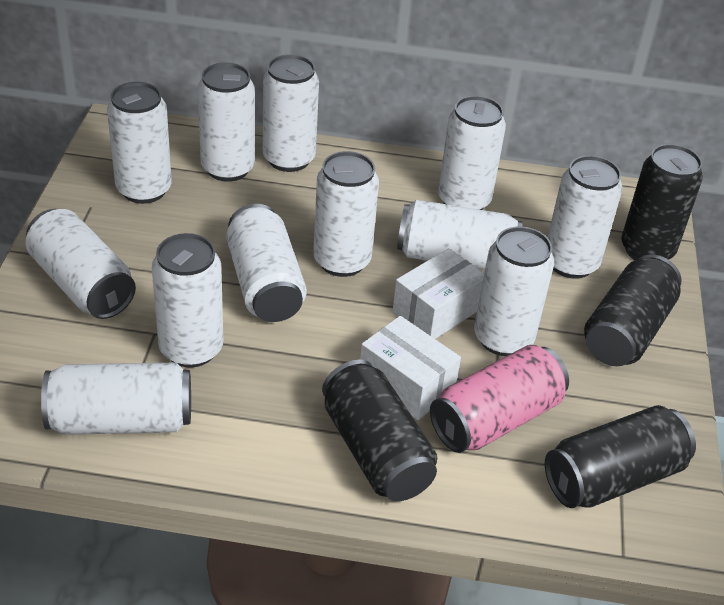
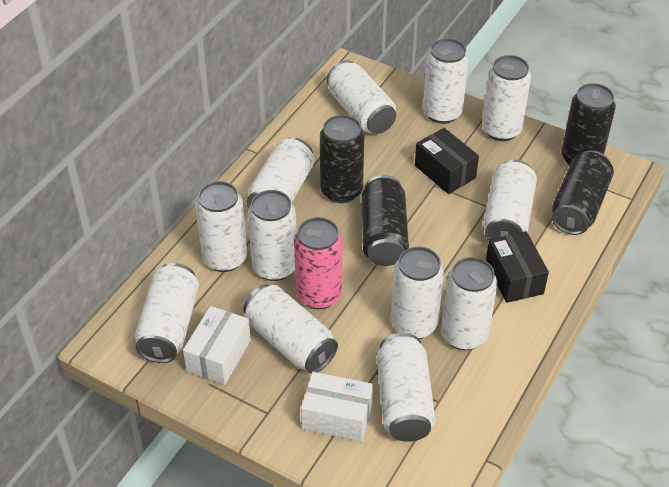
black box: 0 -> 2

